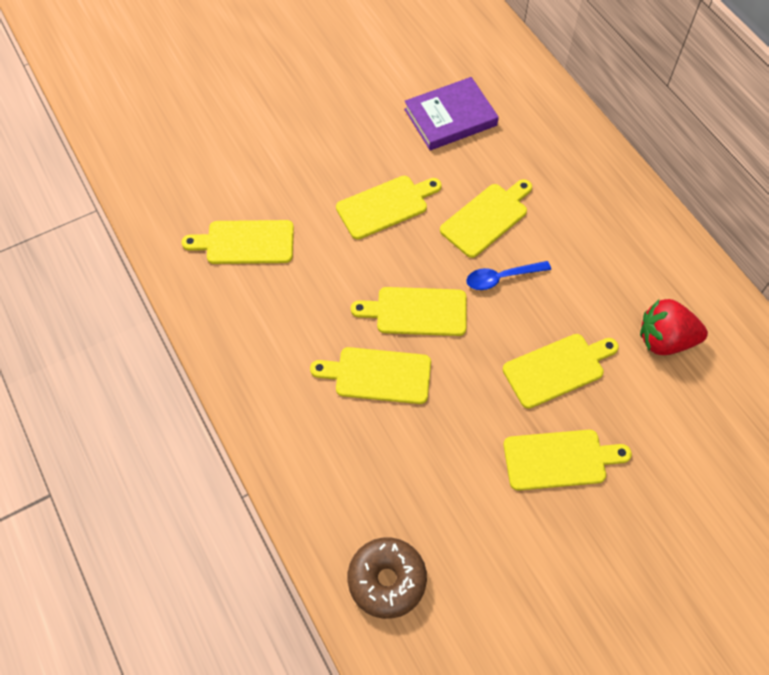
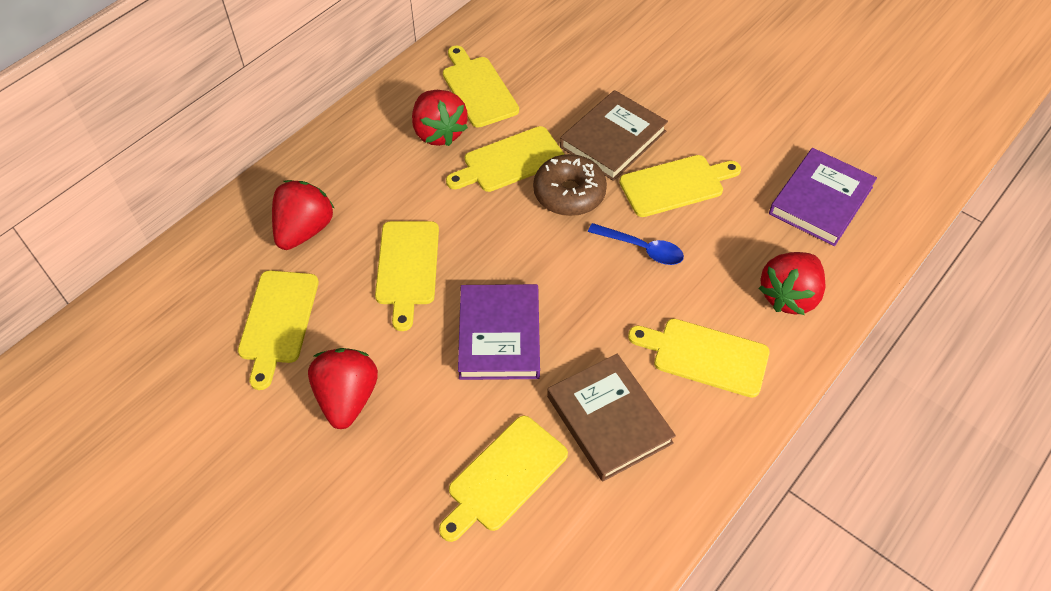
brown book: 0 -> 2
purple book: 1 -> 2
red strawberry: 1 -> 4

